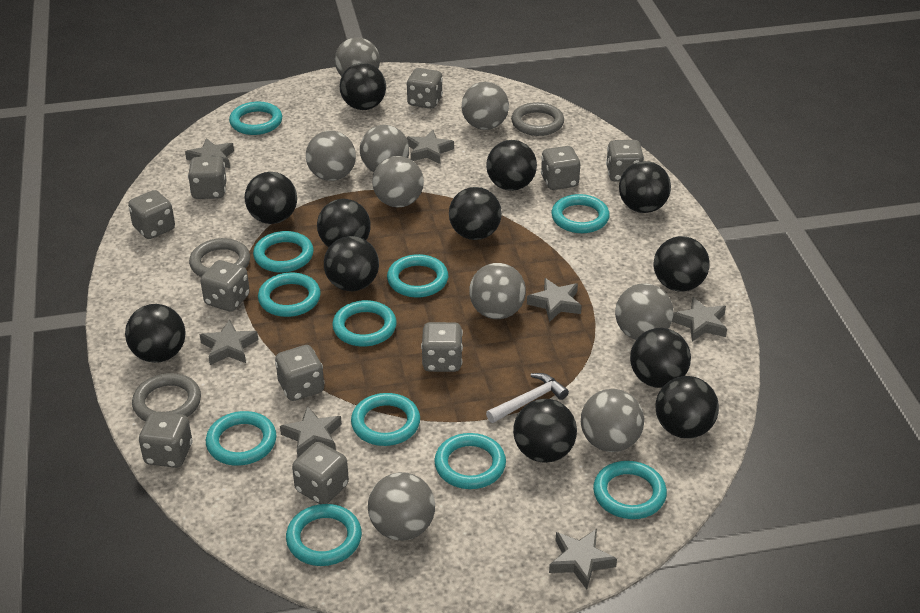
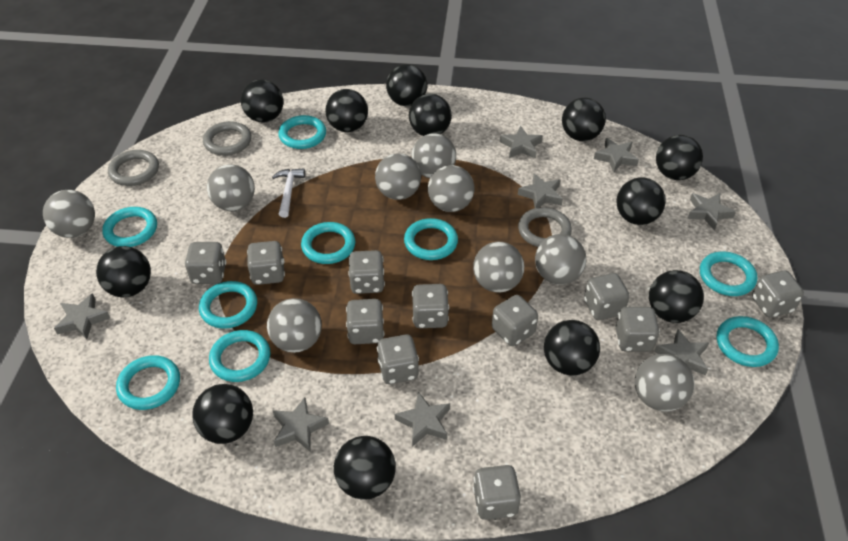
grey dice: 10 -> 11
grey star: 7 -> 8
turquoise ring: 11 -> 9

